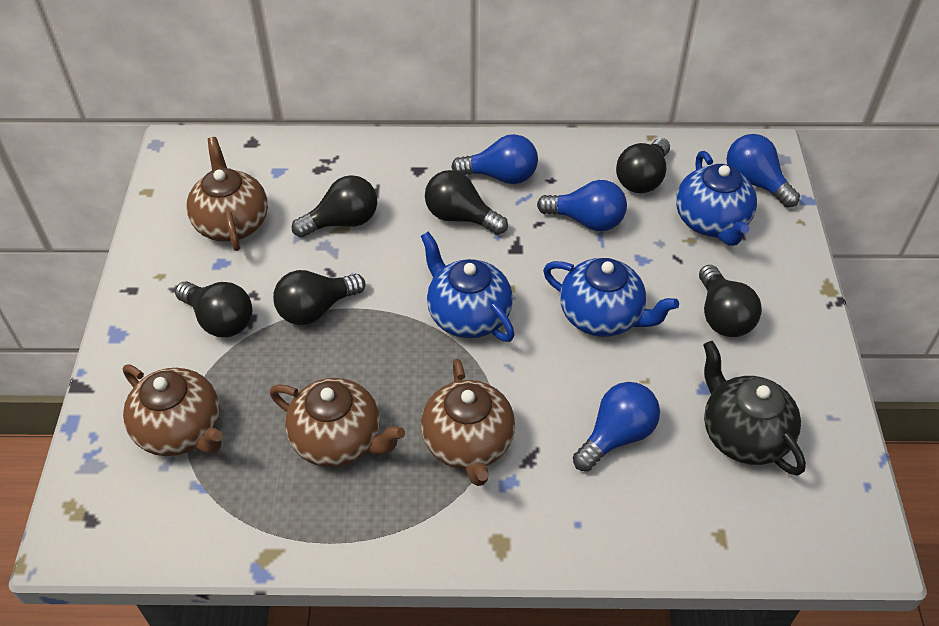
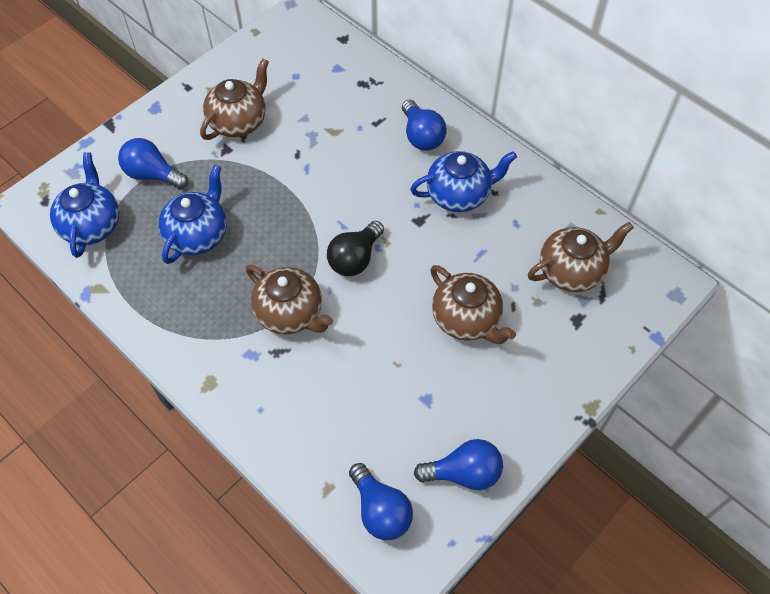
black light bulb: 6 -> 1
black teapot: 1 -> 0

